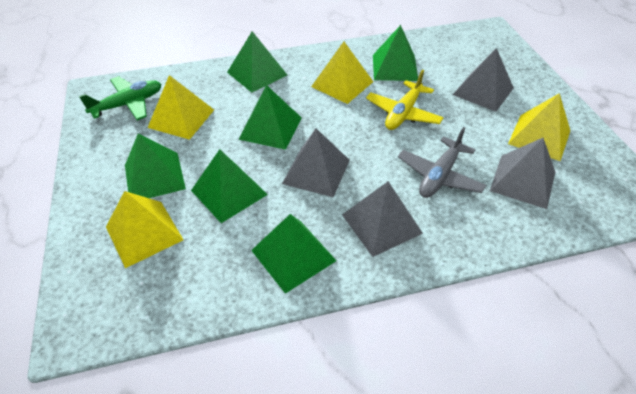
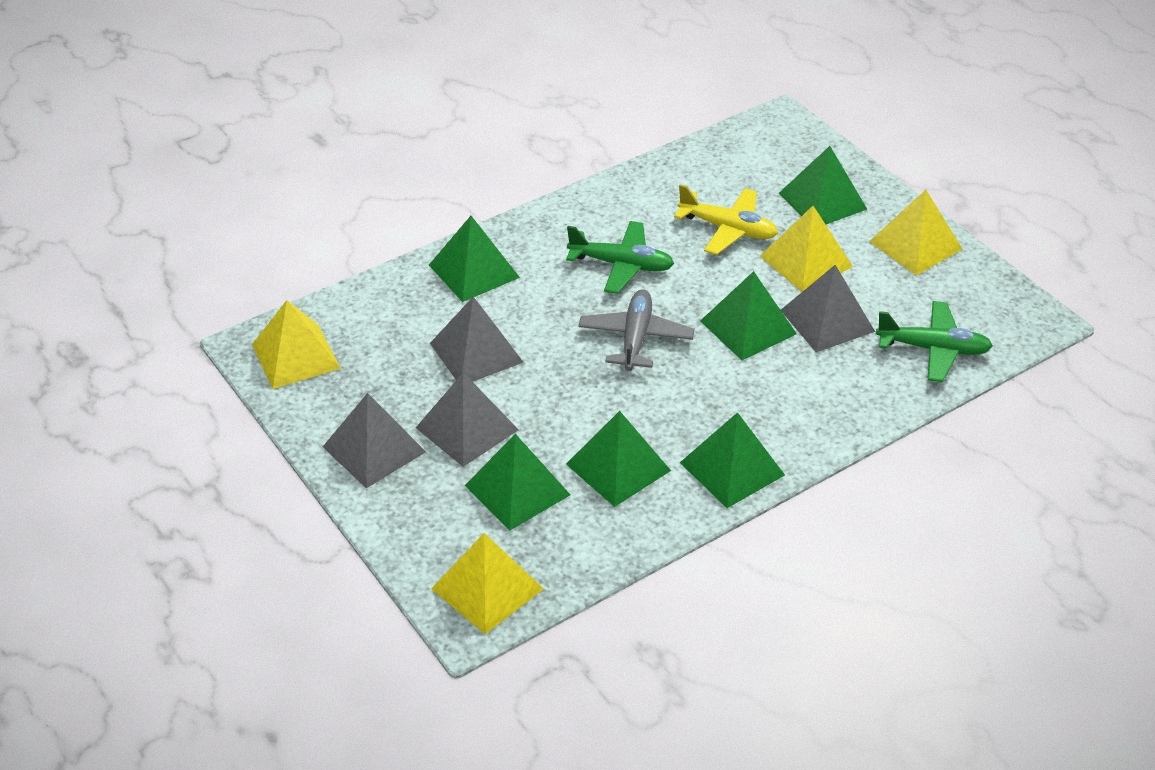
green plane: 1 -> 2

